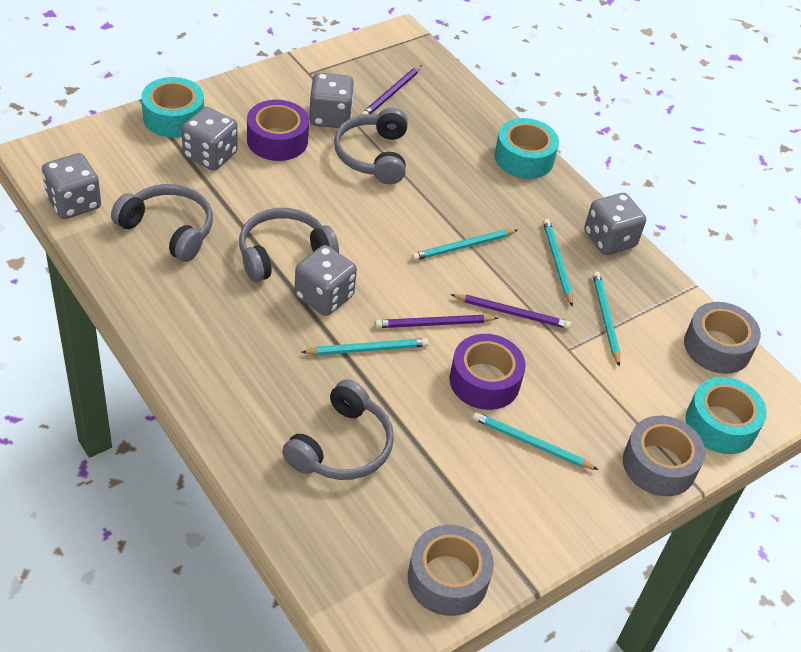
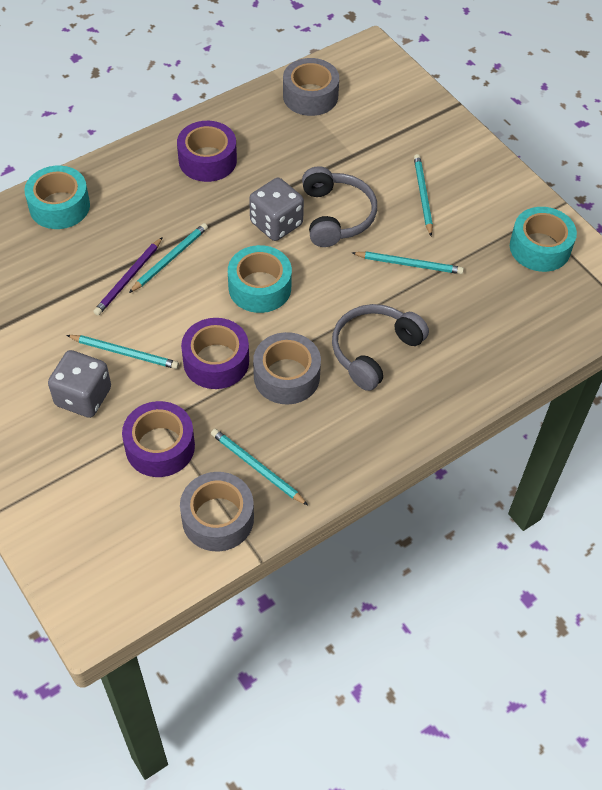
grey dice: 5 -> 2
grey headphones: 4 -> 2
purple pencil: 3 -> 1
purple tape: 2 -> 3

